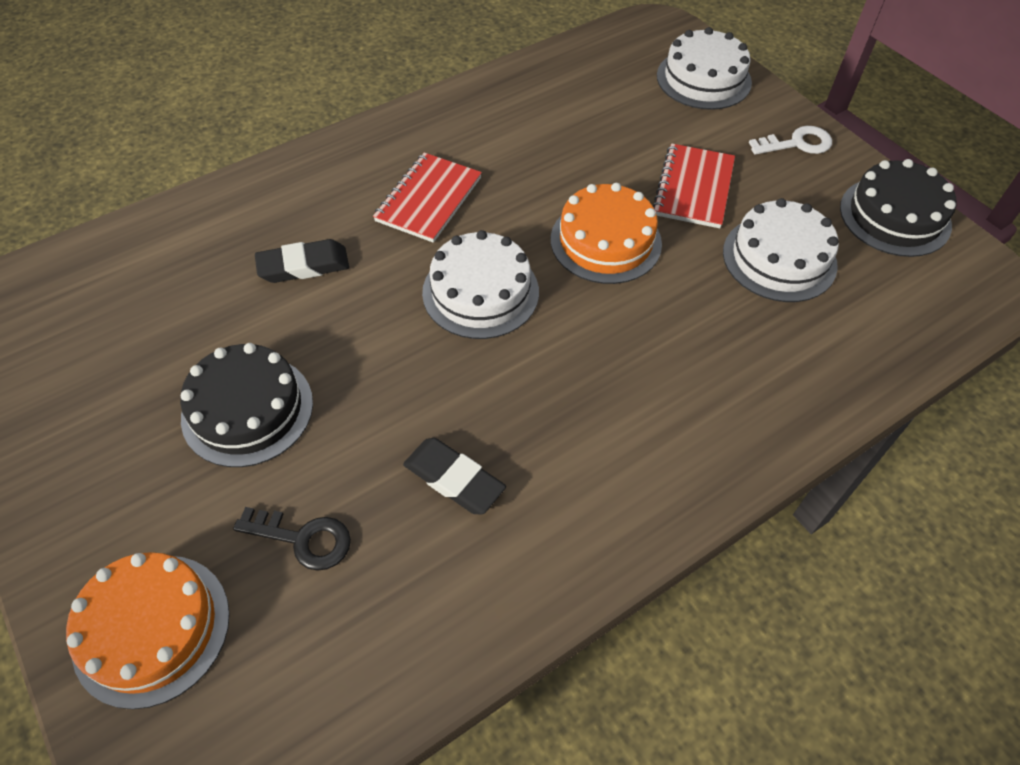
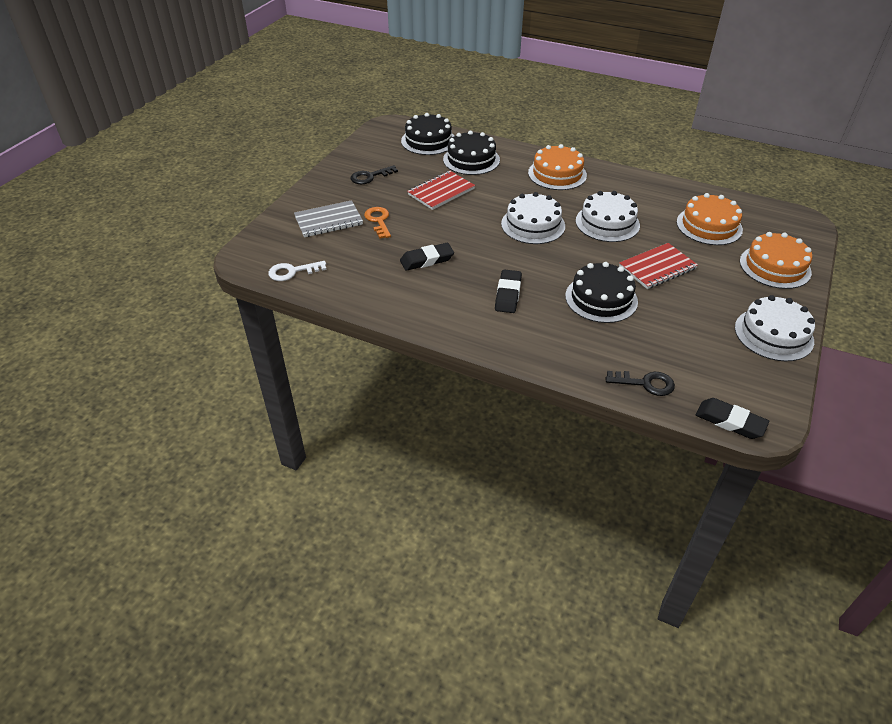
black cake: 2 -> 3
black eraser: 2 -> 3
black key: 1 -> 2
grey notebook: 0 -> 1
orange cake: 2 -> 3
orange key: 0 -> 1

